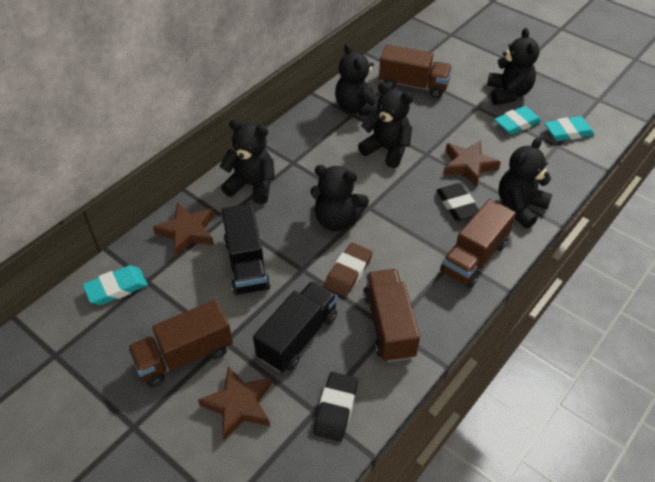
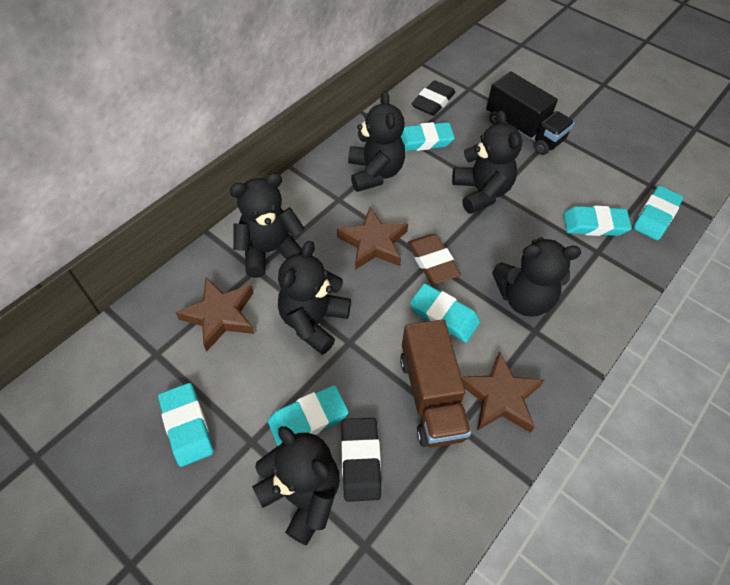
black truck: 2 -> 1
brown truck: 4 -> 1
turquoise eraser: 3 -> 6

